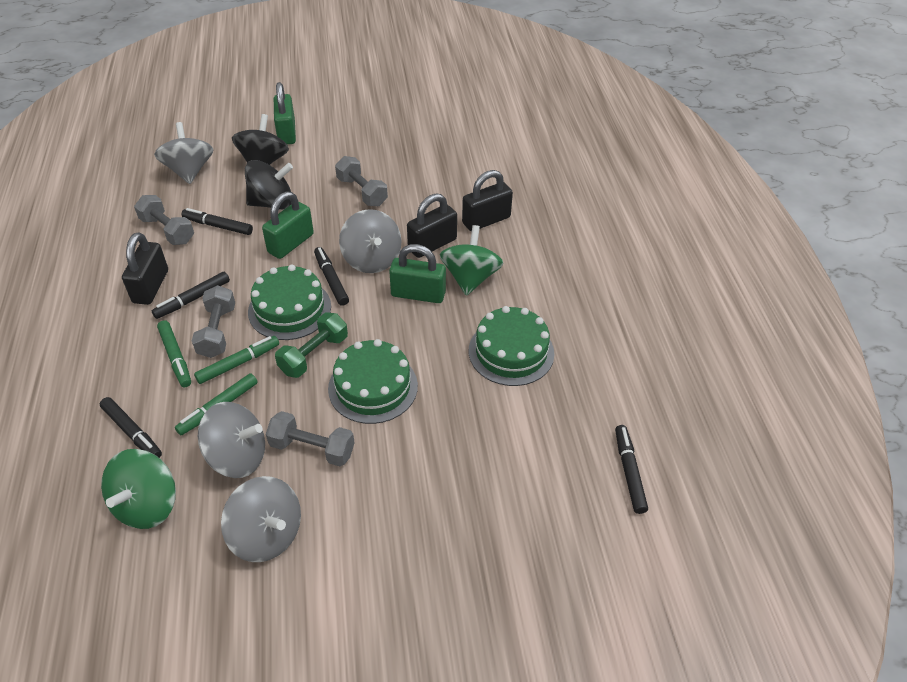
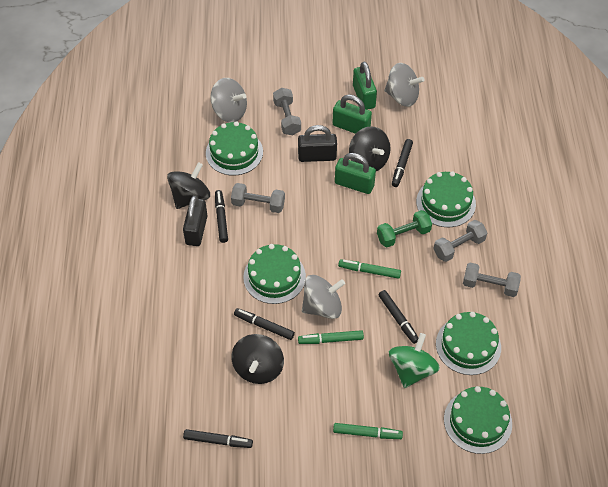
black padlock: 3 -> 2
black spinning top: 2 -> 3
green cake: 3 -> 5
green spinning top: 2 -> 1
grey spinning top: 4 -> 3

